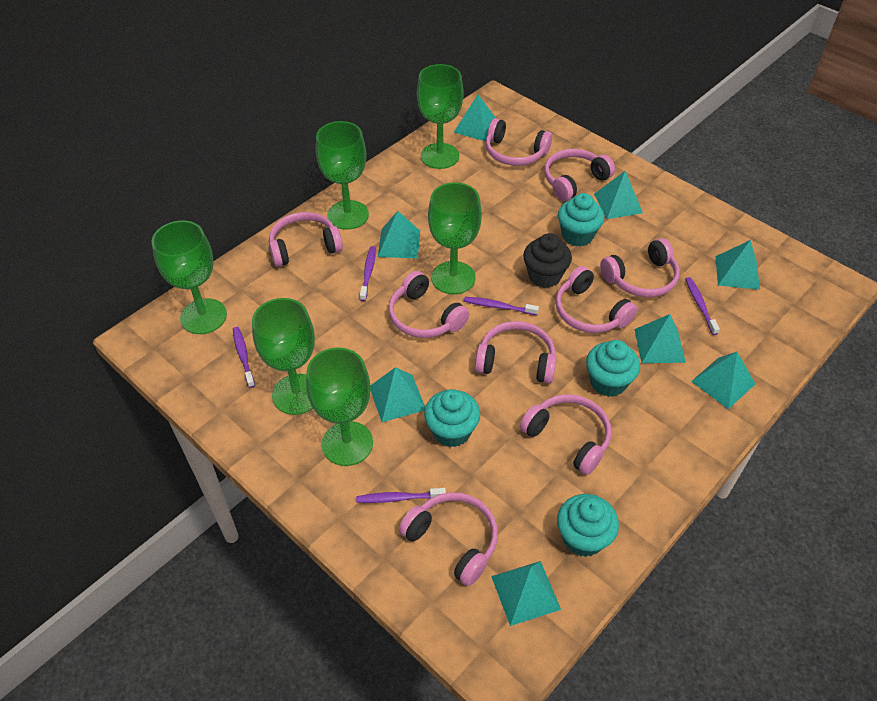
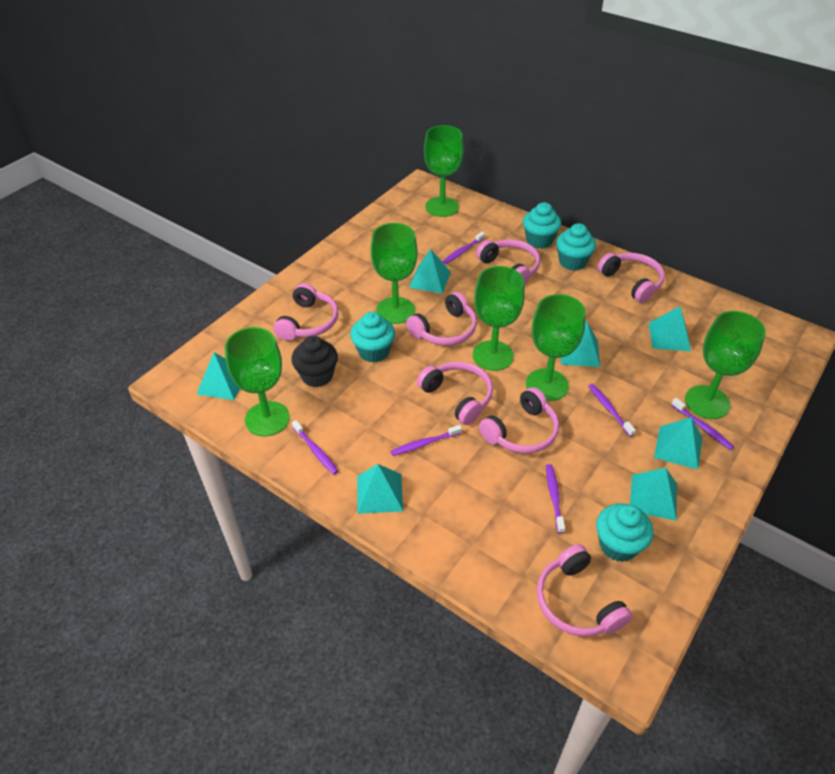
pink headphones: 9 -> 7
purple toothbrush: 5 -> 6
turquoise pyramid: 8 -> 7

